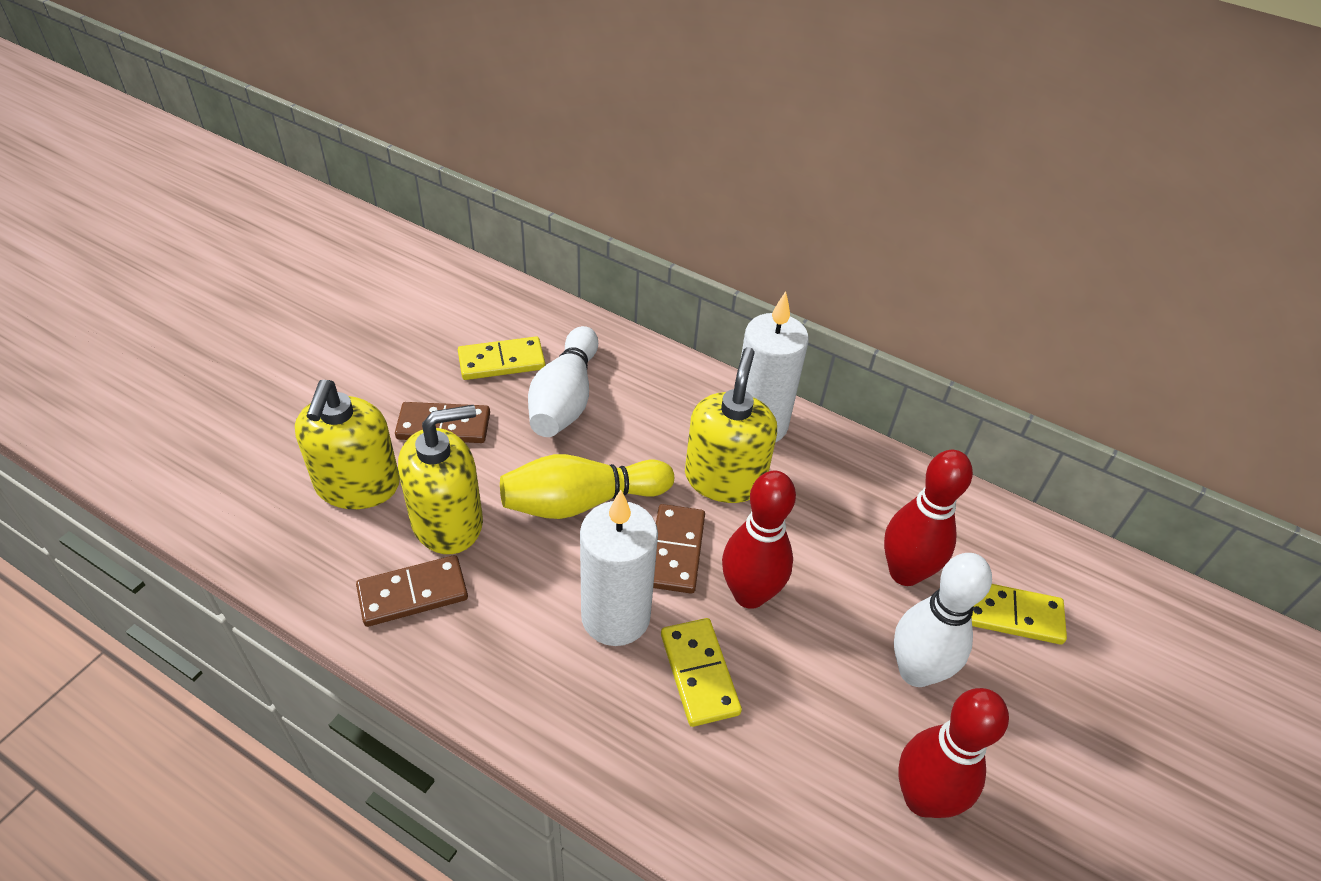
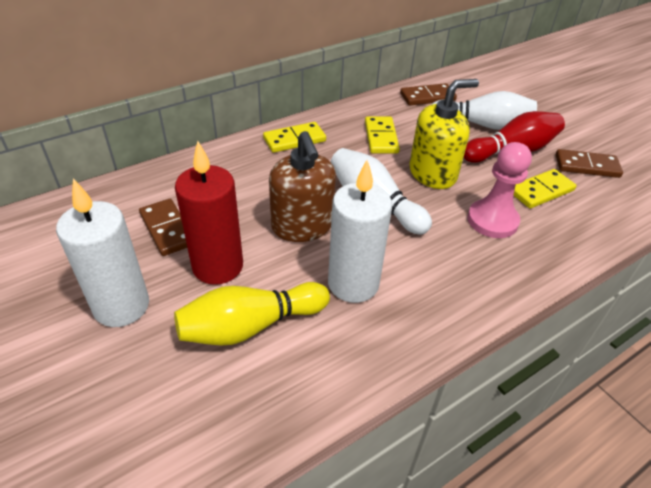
brown soap dispenser: 0 -> 1
pink pawn: 0 -> 1
red bowling pin: 3 -> 1
red candle: 0 -> 1
yellow soap dispenser: 3 -> 1

